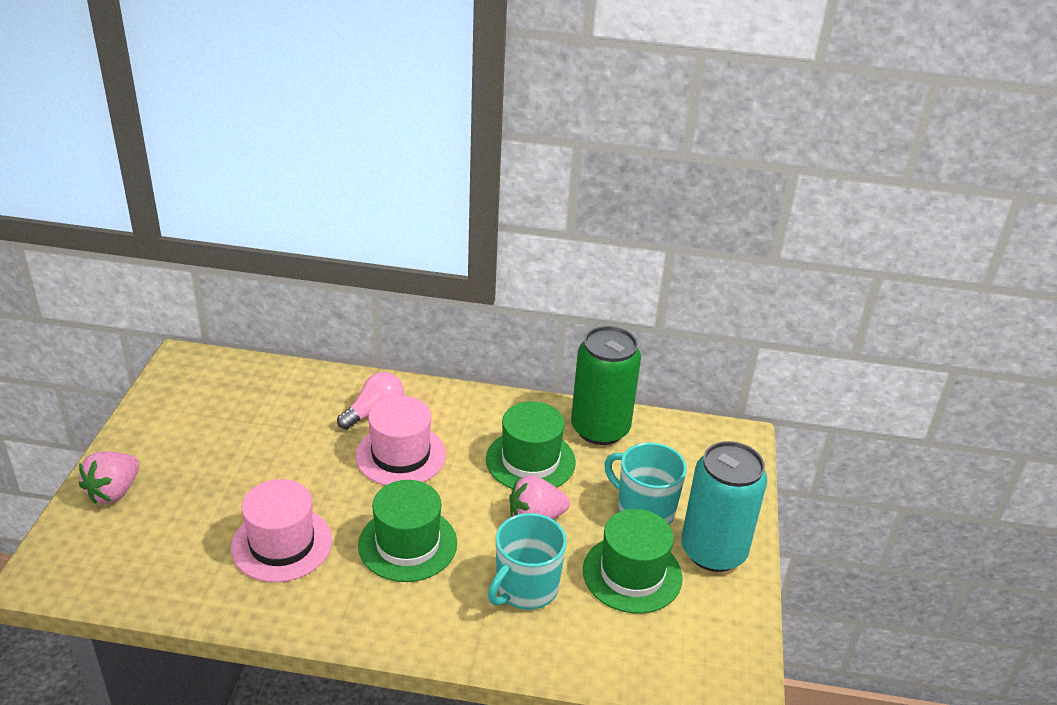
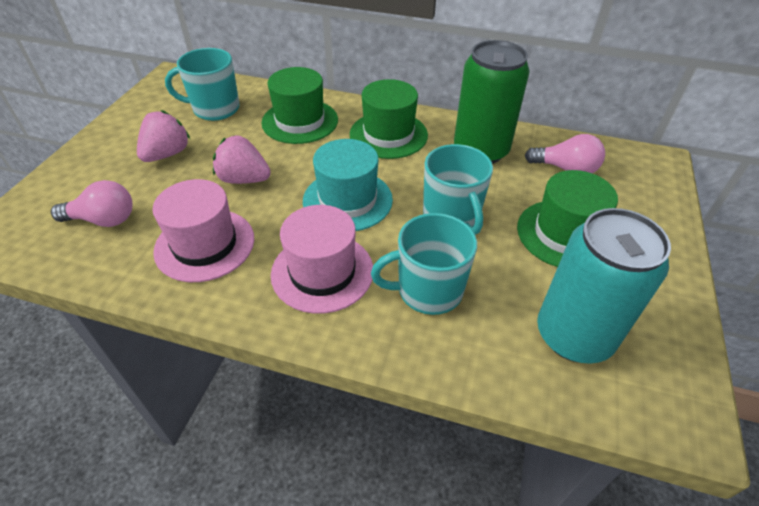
pink light bulb: 1 -> 2
turquoise hat: 0 -> 1
turquoise mug: 2 -> 3

